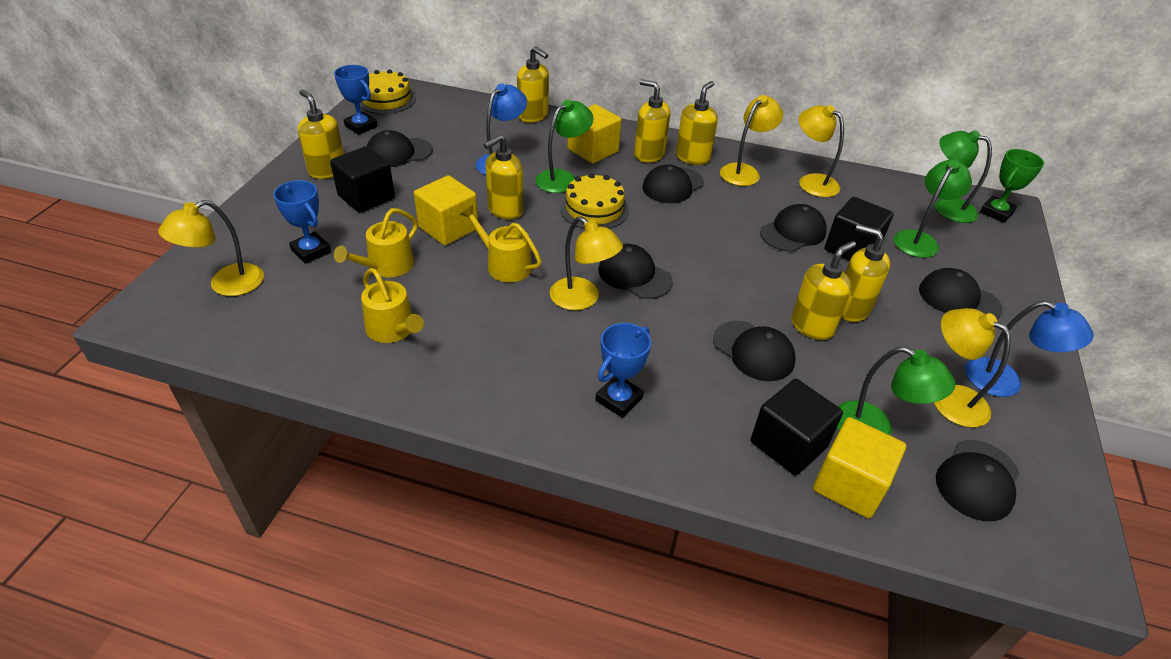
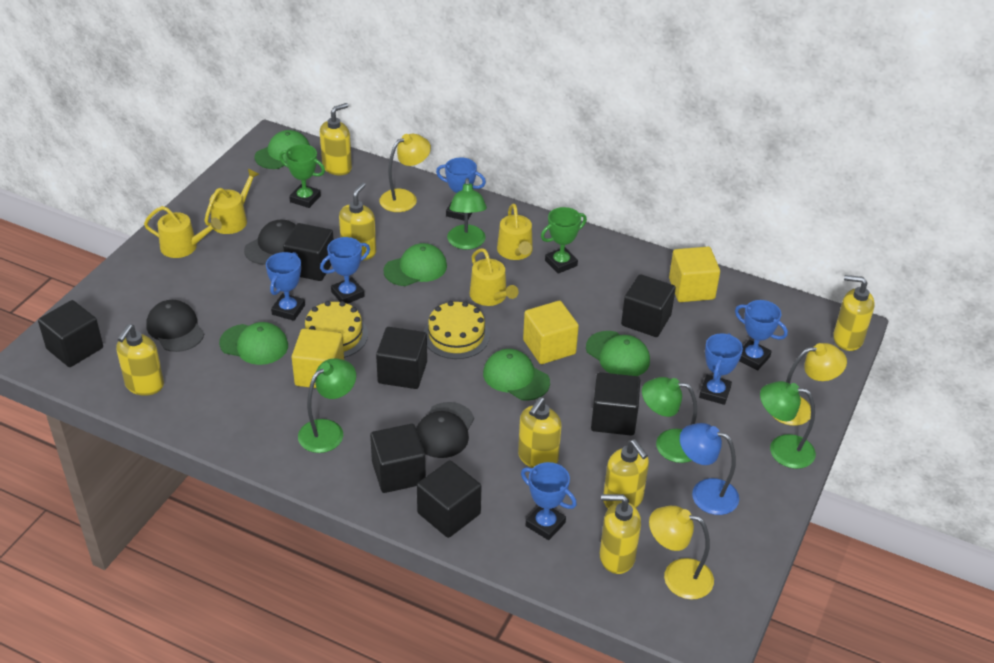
black cap: 7 -> 3
black cube: 3 -> 7
blue lamp: 2 -> 1
blue trophy: 3 -> 6
green cap: 0 -> 5
green trophy: 1 -> 2
yellow lamp: 5 -> 3
yellow watering can: 3 -> 4

